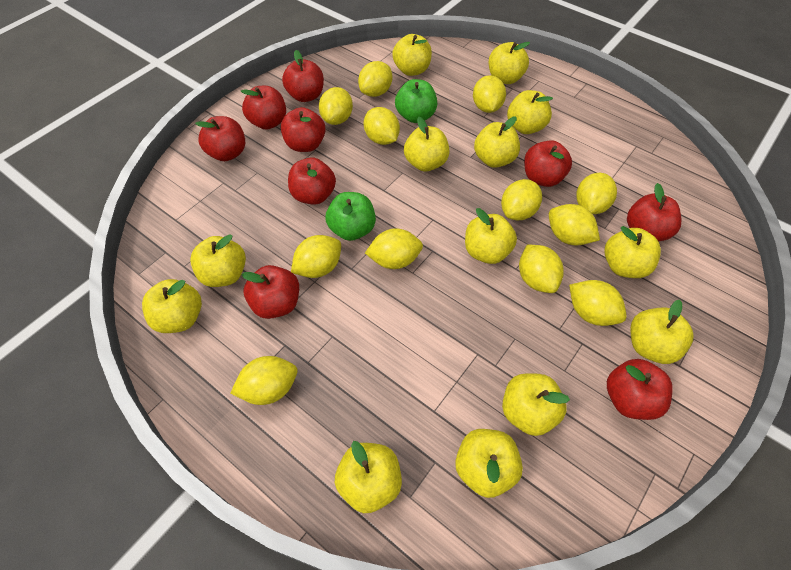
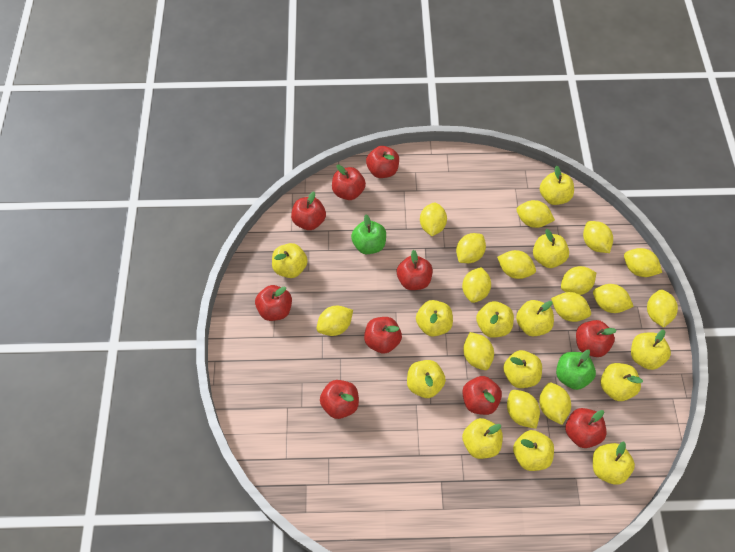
red apple: 9 -> 10
yellow lemon: 12 -> 15

